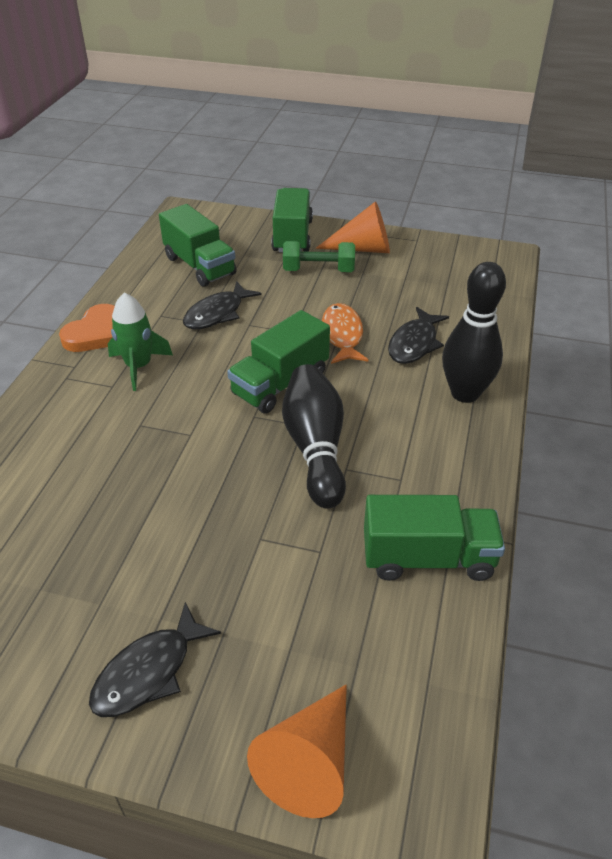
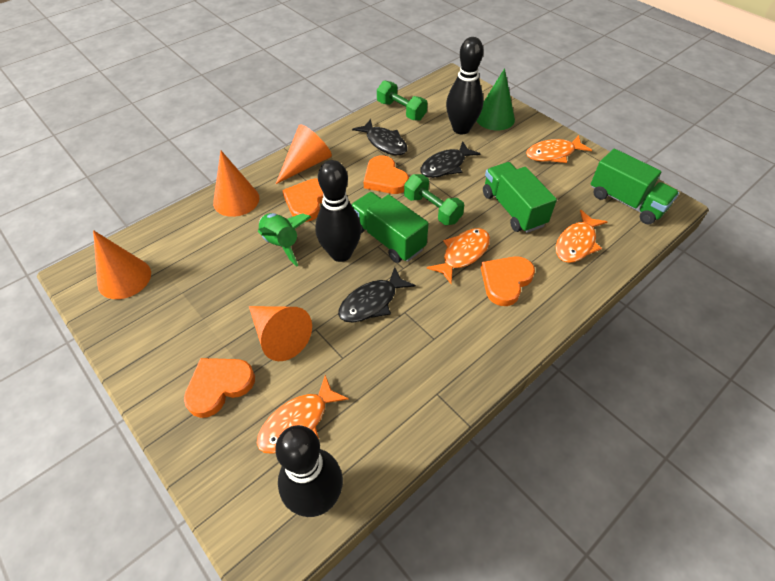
black bowling pin: 2 -> 3
green cone: 0 -> 1
green dumbbell: 1 -> 2
green truck: 4 -> 3
orange cone: 2 -> 4
orange fish: 1 -> 4
orange heart: 1 -> 4

